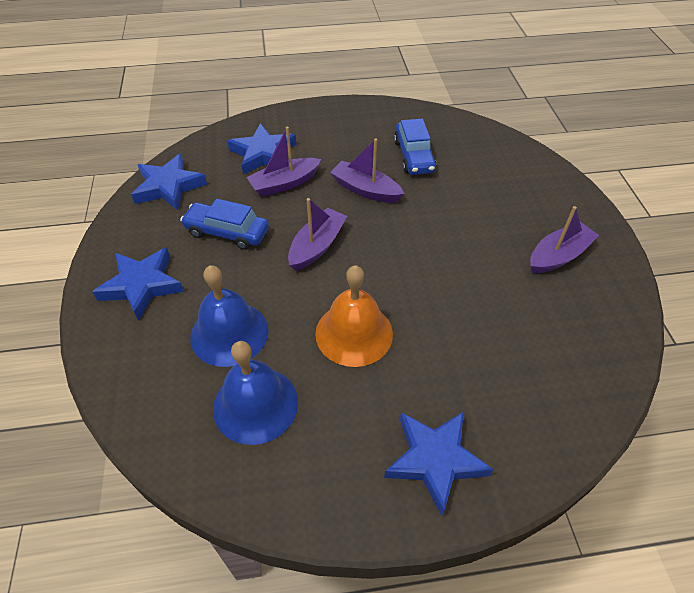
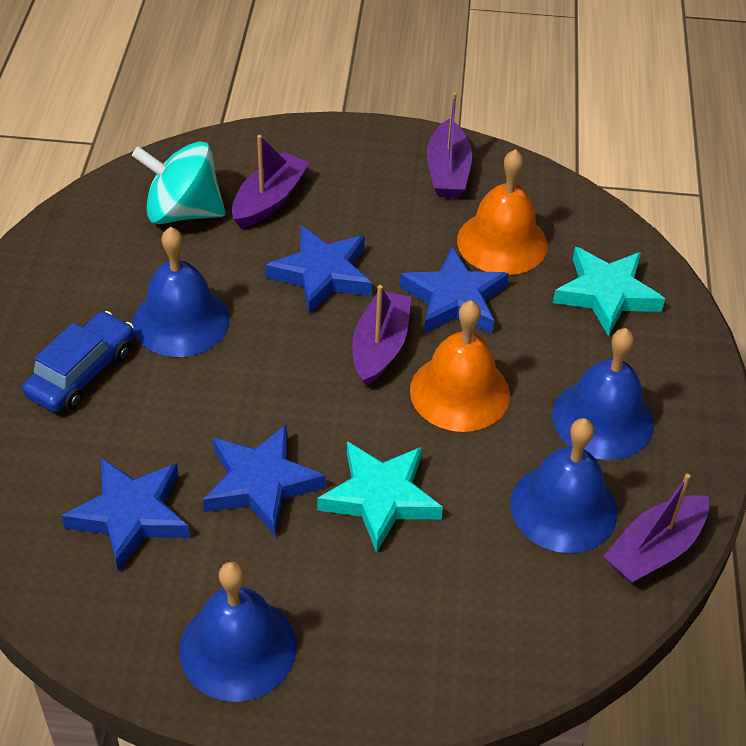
blue bell: 2 -> 4
blue car: 2 -> 1
orange bell: 1 -> 2
turquoise spinning top: 0 -> 1
turquoise star: 0 -> 2

